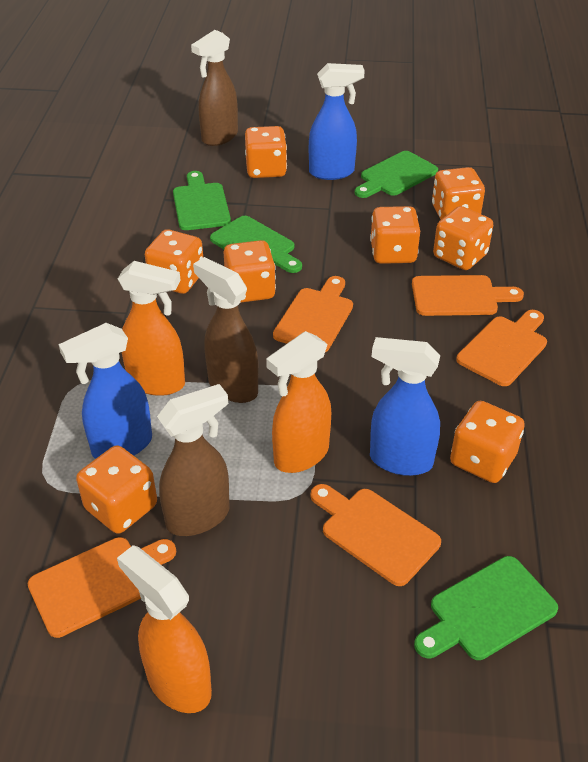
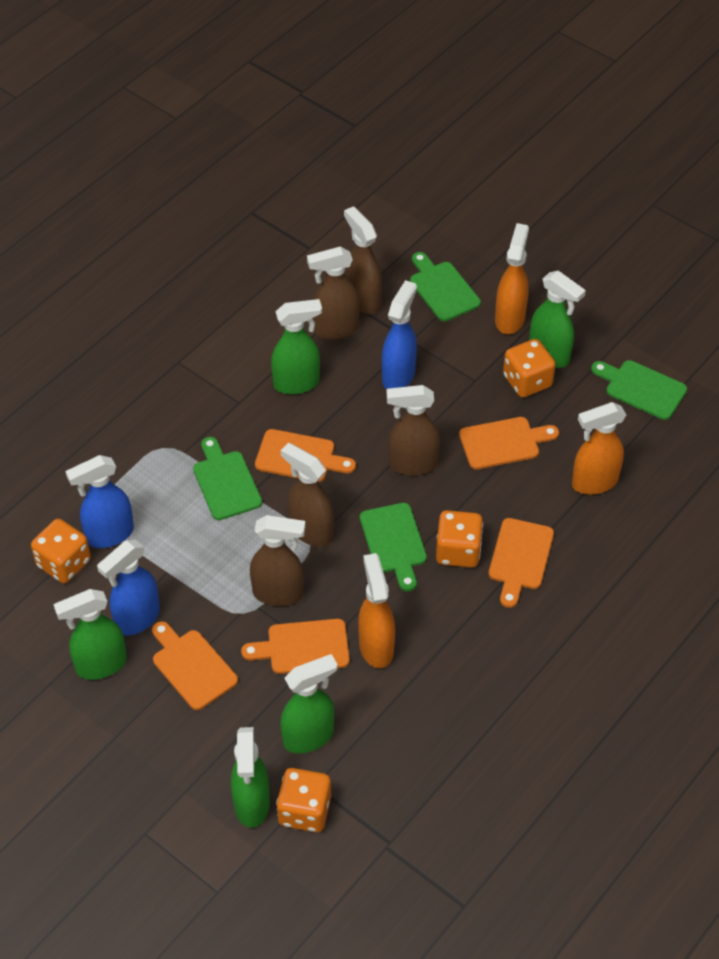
brown spray bottle: 3 -> 5
green spray bottle: 0 -> 5
orange dice: 8 -> 4

